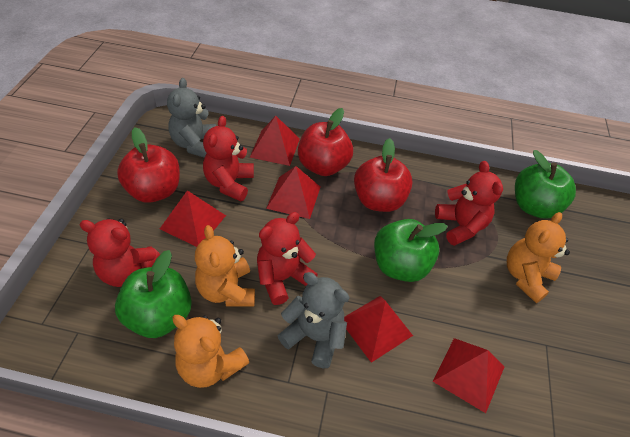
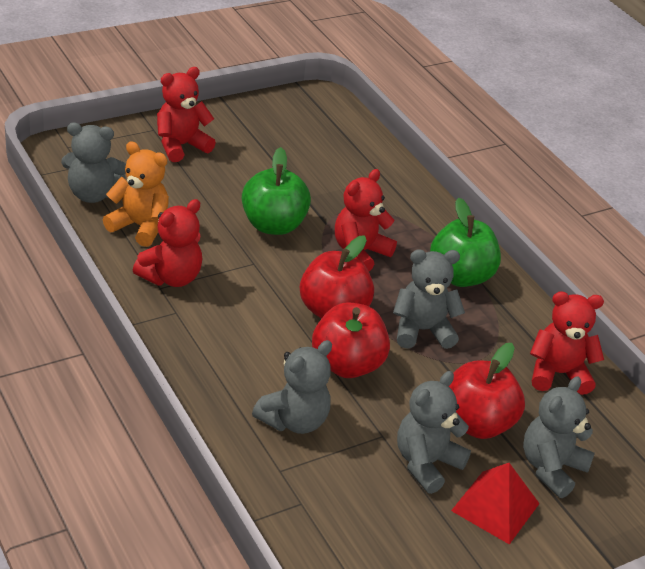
green apple: 3 -> 2
grey teddy bear: 2 -> 5
orange teddy bear: 3 -> 1
red pyramid: 5 -> 1

